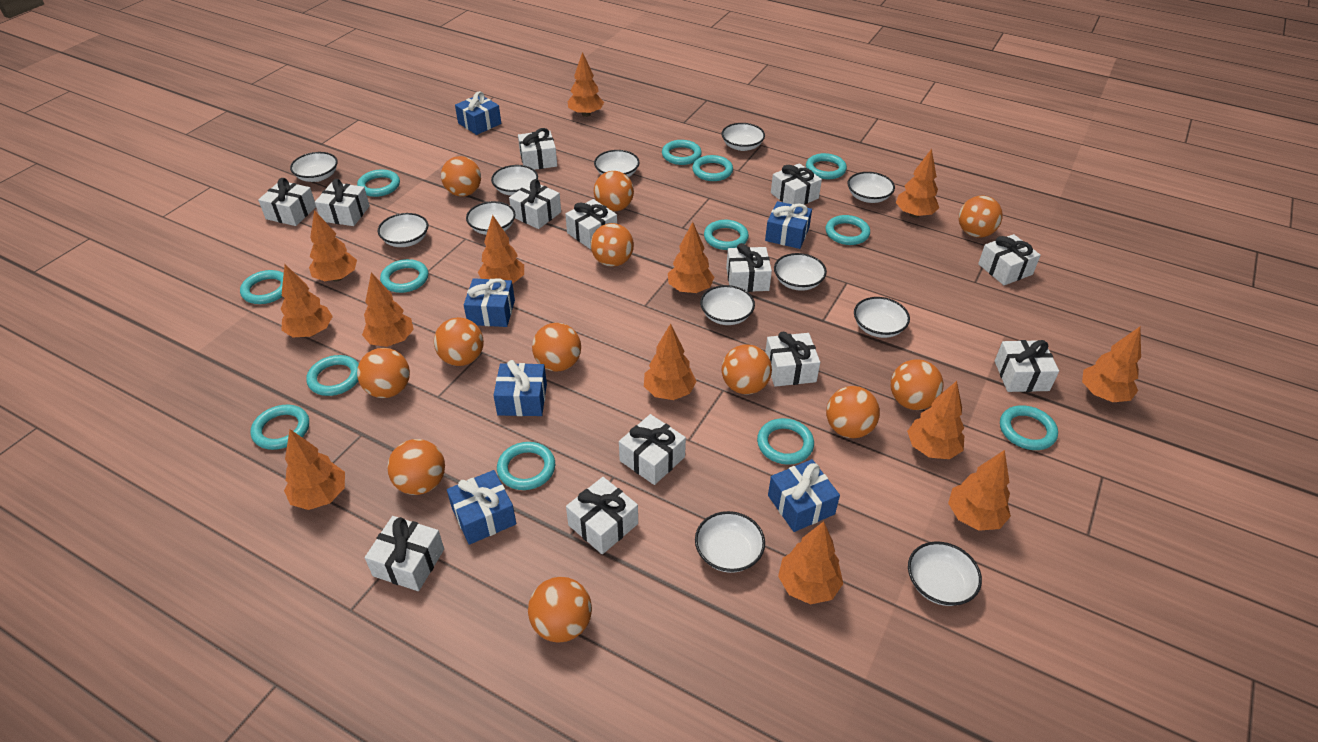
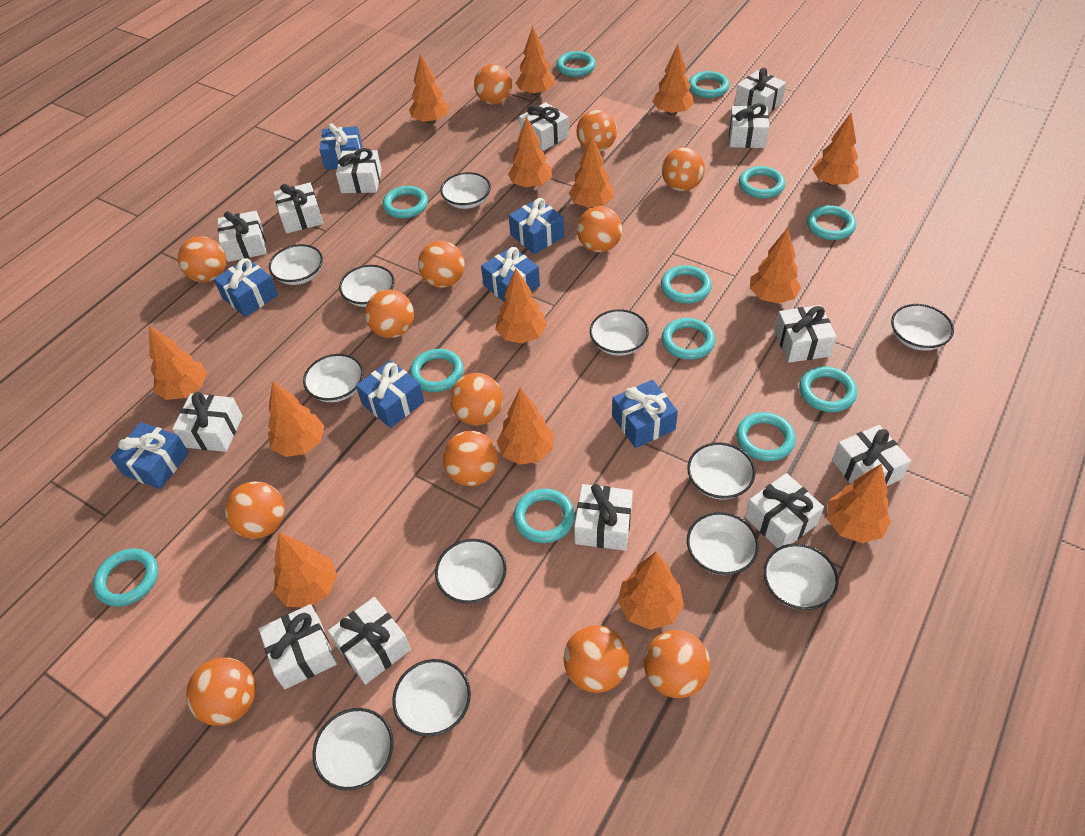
blue gift: 6 -> 7
orange ball: 12 -> 13
orange tree: 13 -> 14
turquoise ring: 13 -> 12

